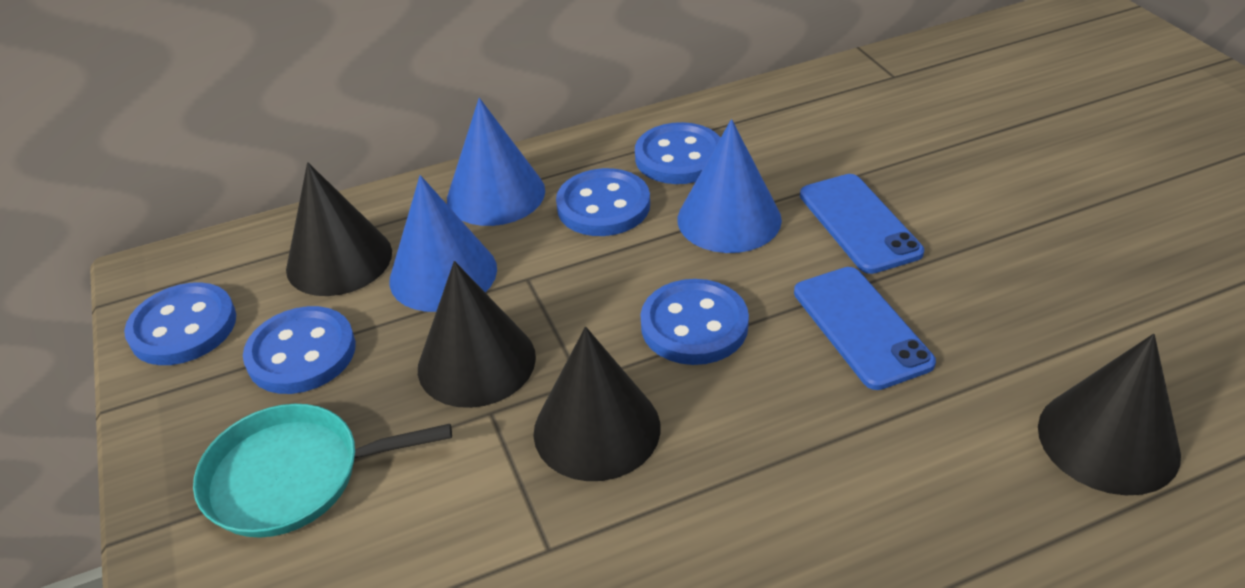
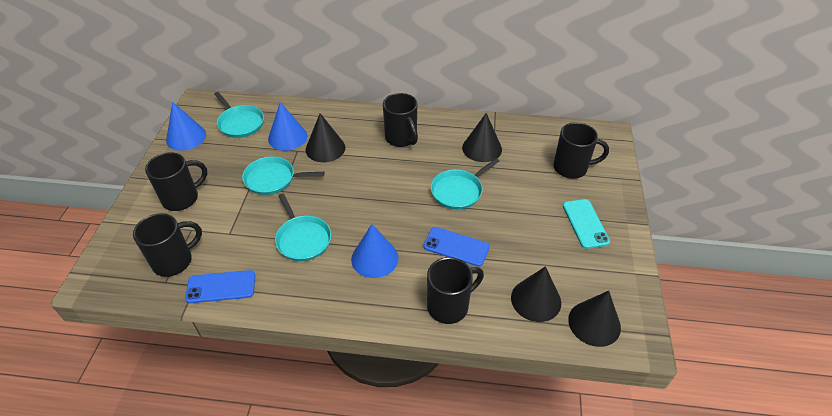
black mug: 0 -> 5
blue button: 5 -> 0
turquoise pan: 1 -> 4
turquoise phone: 0 -> 1

